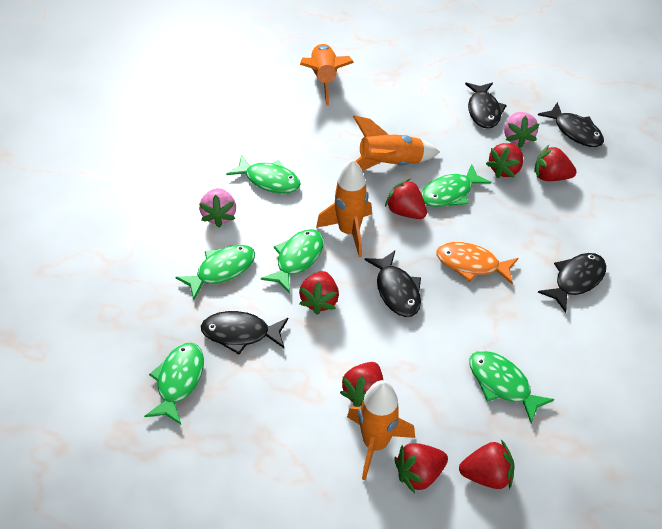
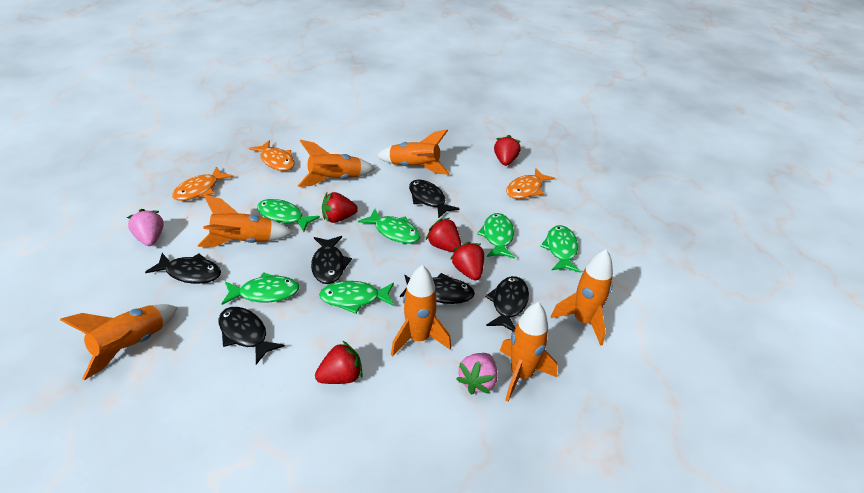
black fish: 5 -> 6
orange fish: 1 -> 3
orange rocket: 4 -> 7
red strawberry: 7 -> 5

